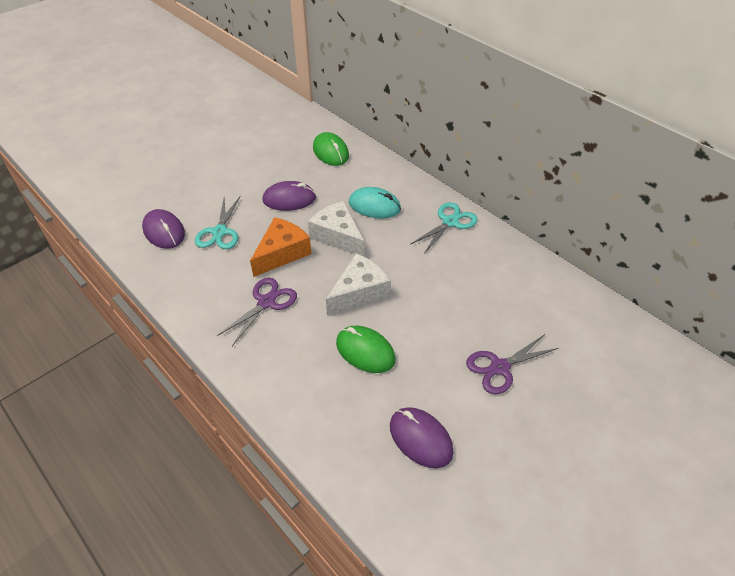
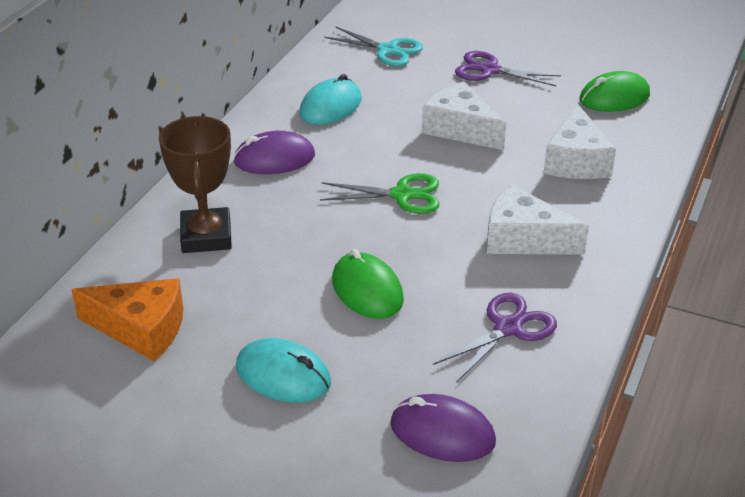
brown trophy: 0 -> 1
green scissors: 0 -> 1
purple mouse: 3 -> 2
turquoise mouse: 1 -> 2
turquoise scissors: 2 -> 1
white cheese: 2 -> 3

